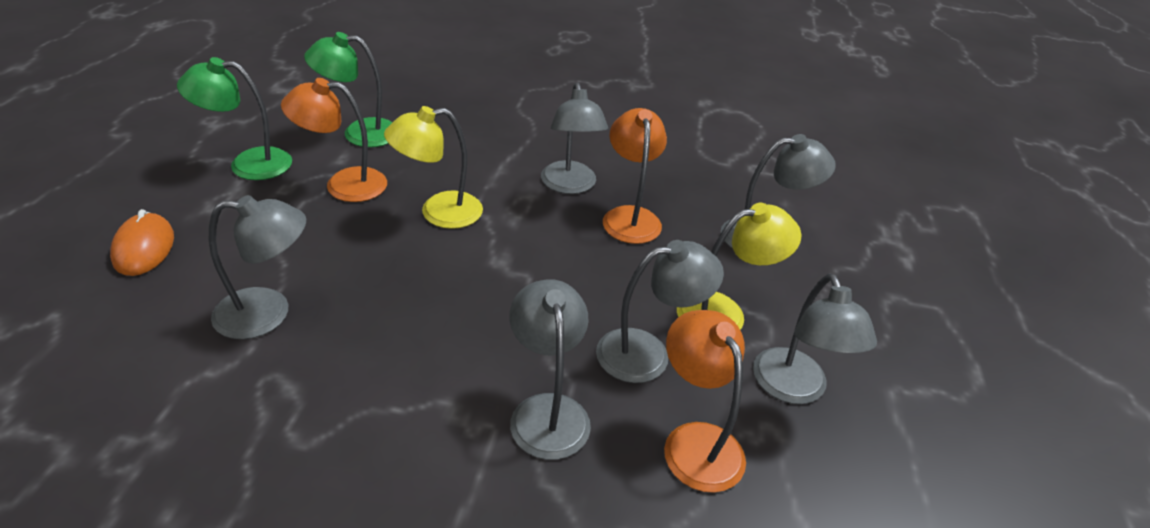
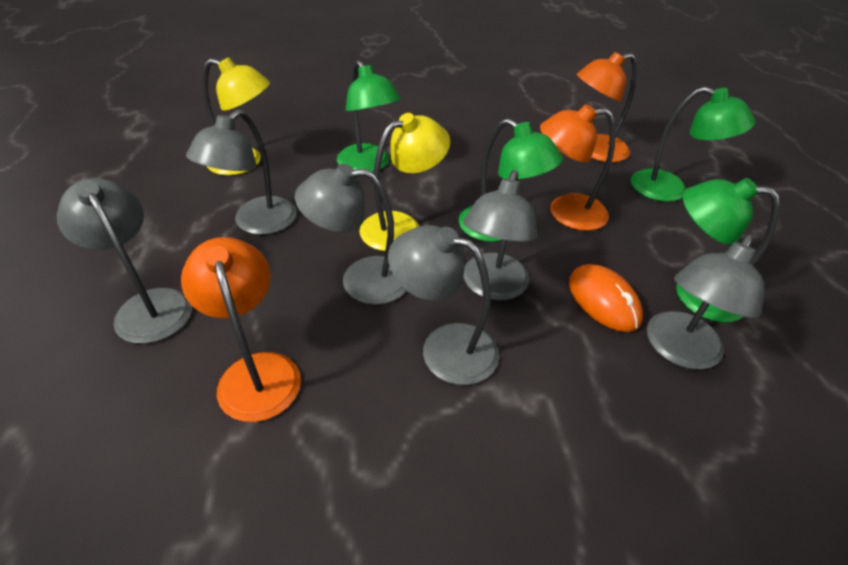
green lamp: 2 -> 4

